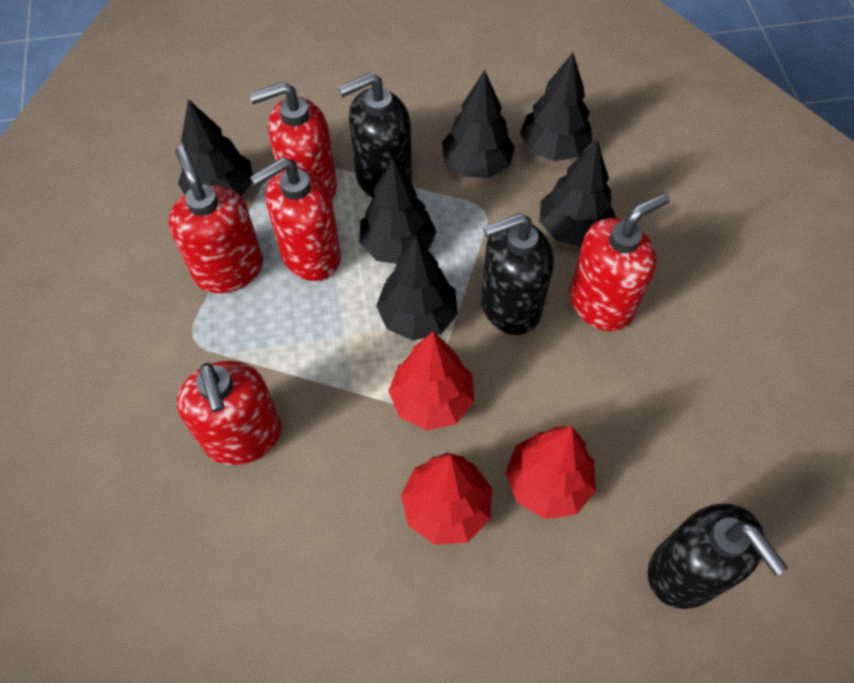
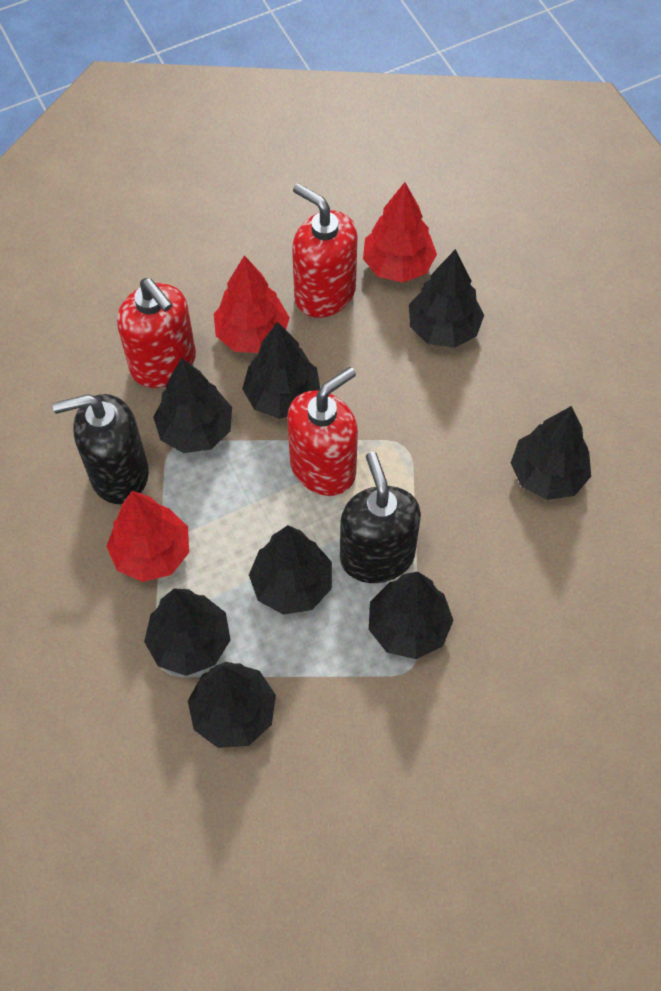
black soap dispenser: 3 -> 2
black tree: 6 -> 8
red soap dispenser: 5 -> 3

